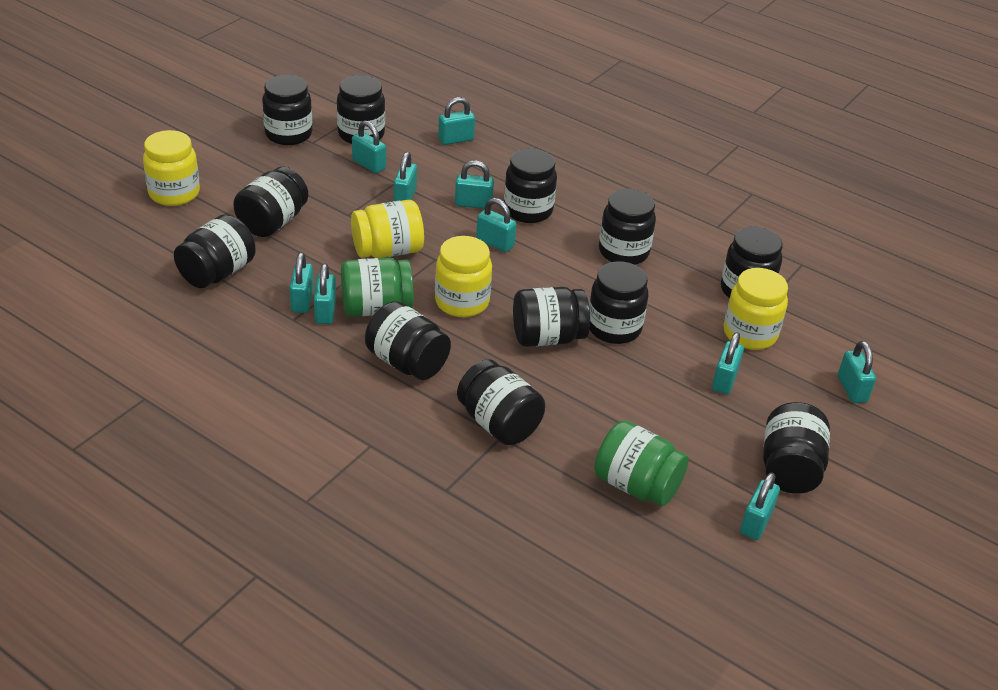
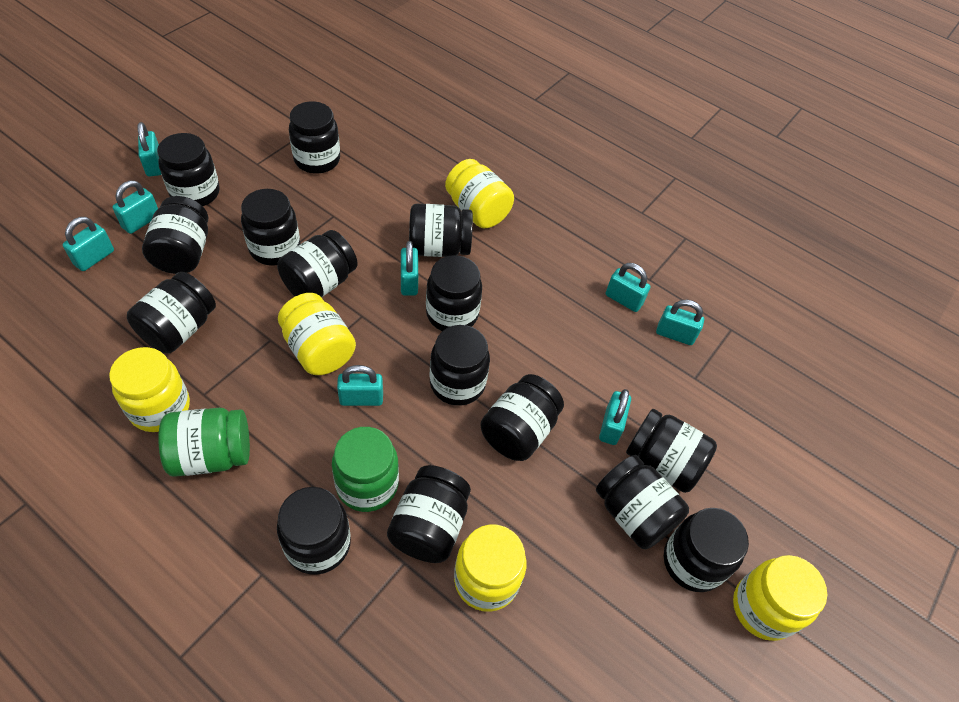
black jar: 12 -> 15
turquoise padlock: 10 -> 8
yellow jar: 4 -> 5

